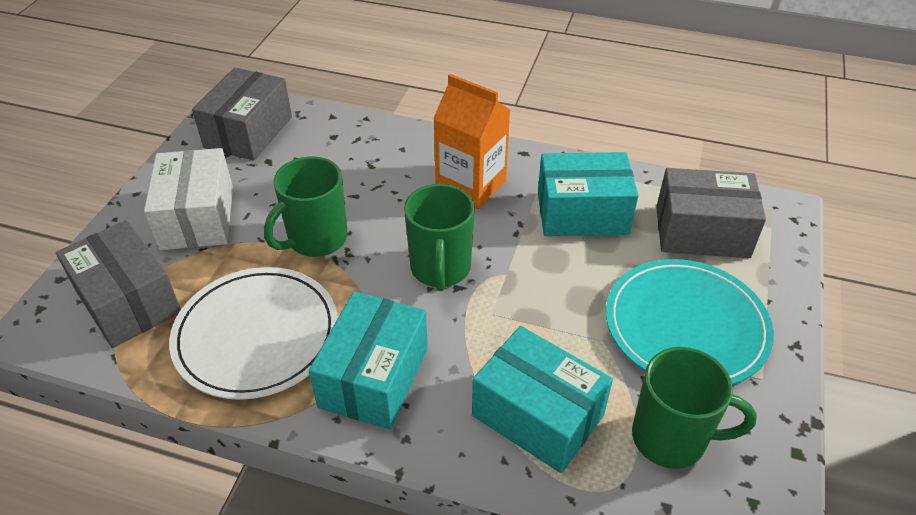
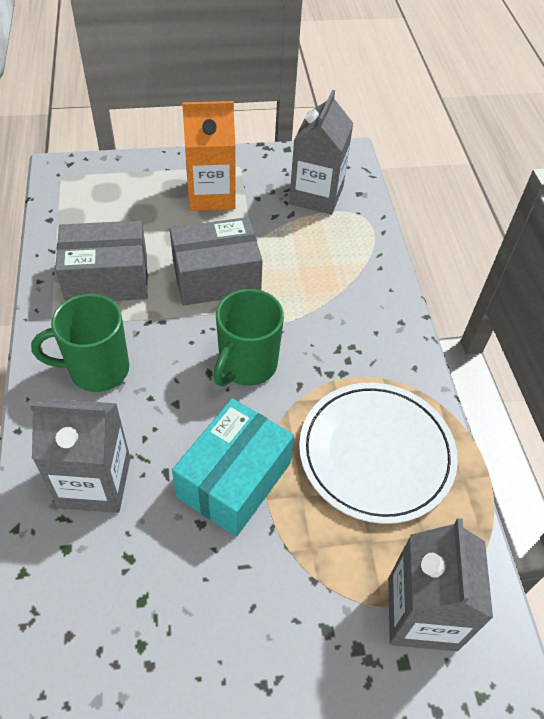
green mug: 3 -> 2
grey box: 3 -> 2
grey carton: 0 -> 3
turquoise box: 3 -> 1
turquoise plate: 1 -> 0
white box: 1 -> 0

